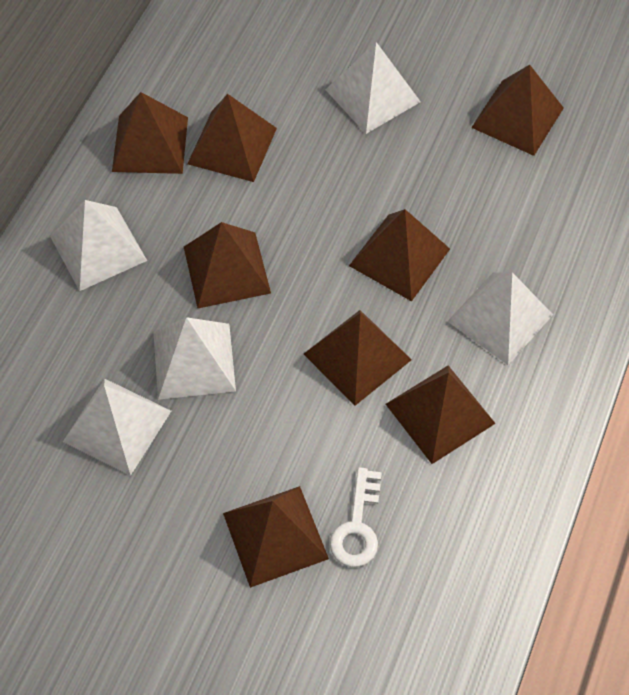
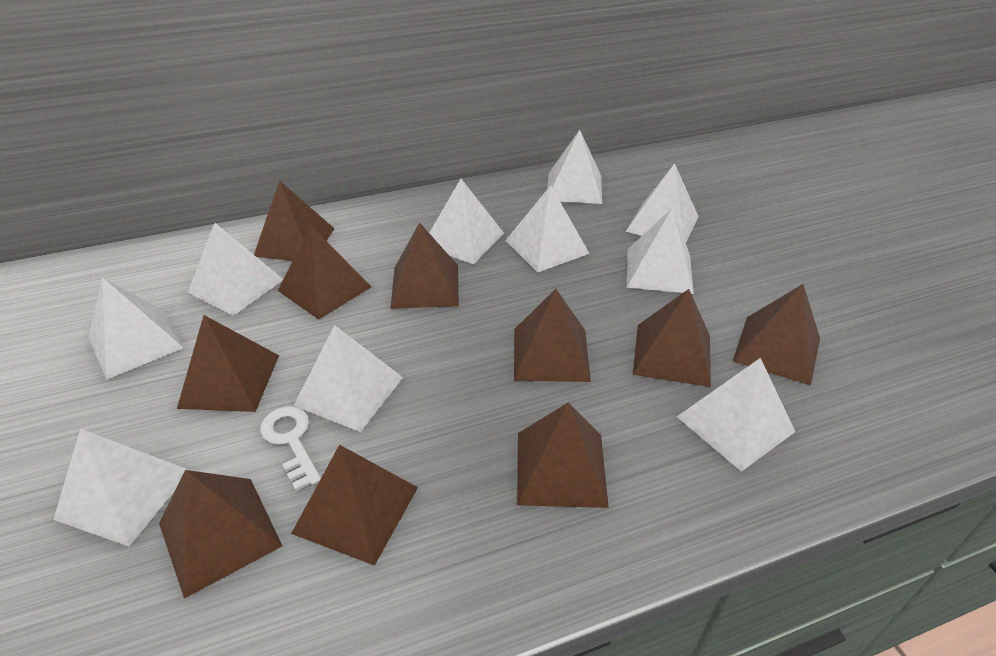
brown pyramid: 8 -> 10
white pyramid: 5 -> 10

